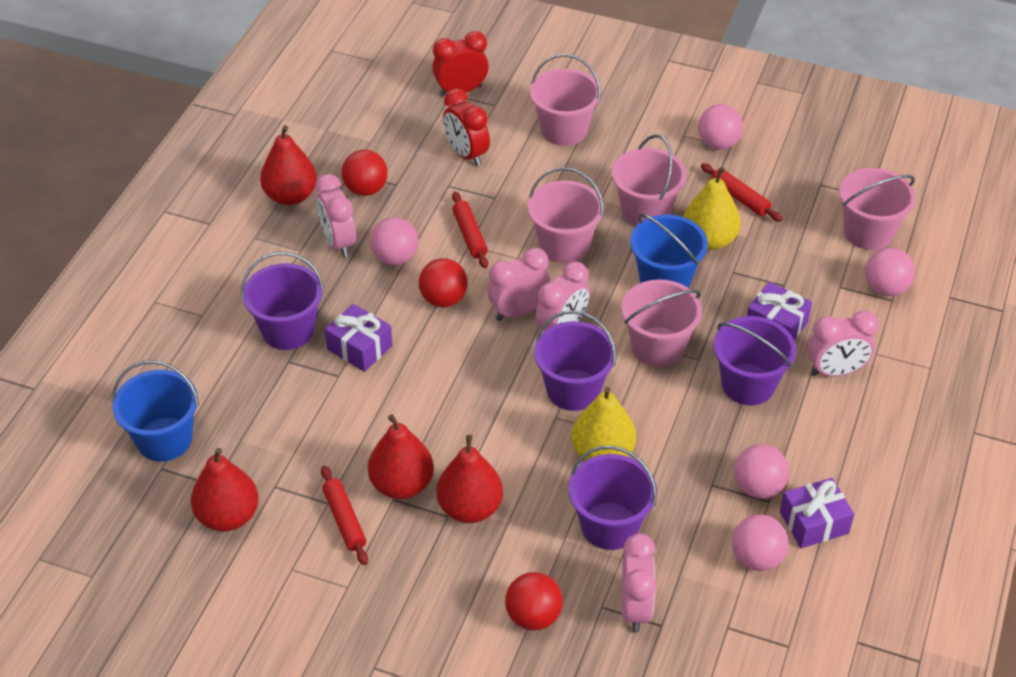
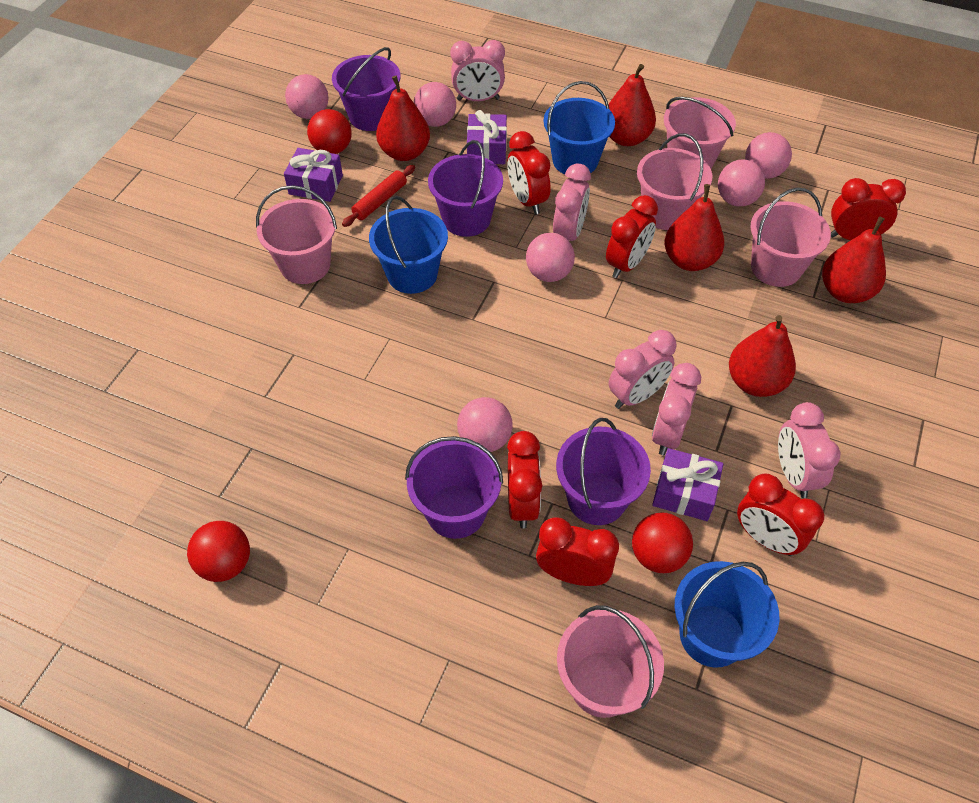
blue bucket: 2 -> 3
pink ball: 5 -> 6
red clock: 2 -> 6
red pear: 4 -> 5
red rolling pin: 3 -> 1
yellow pear: 2 -> 0

